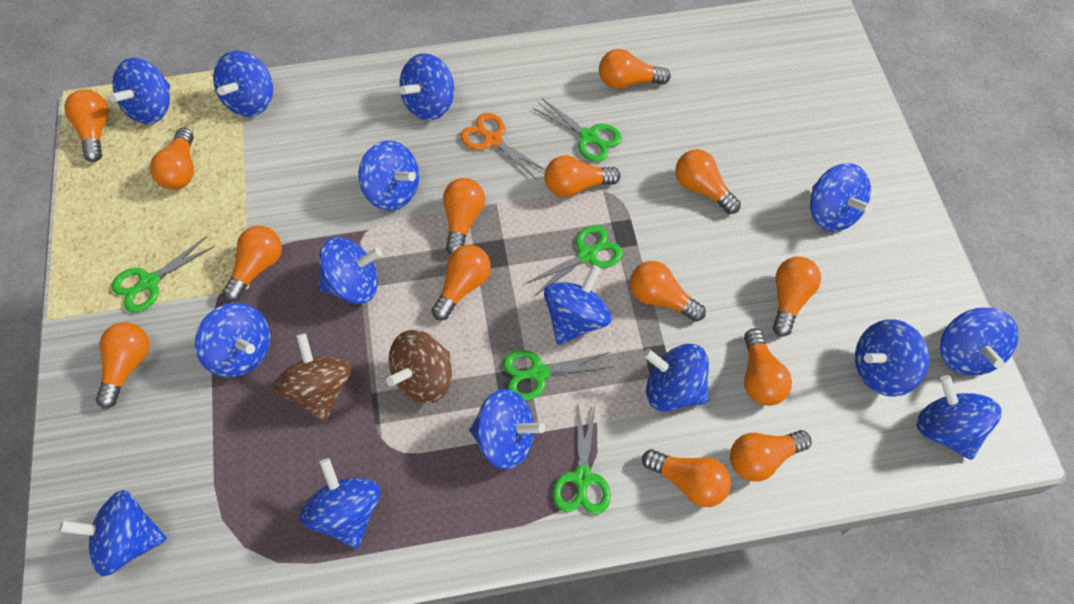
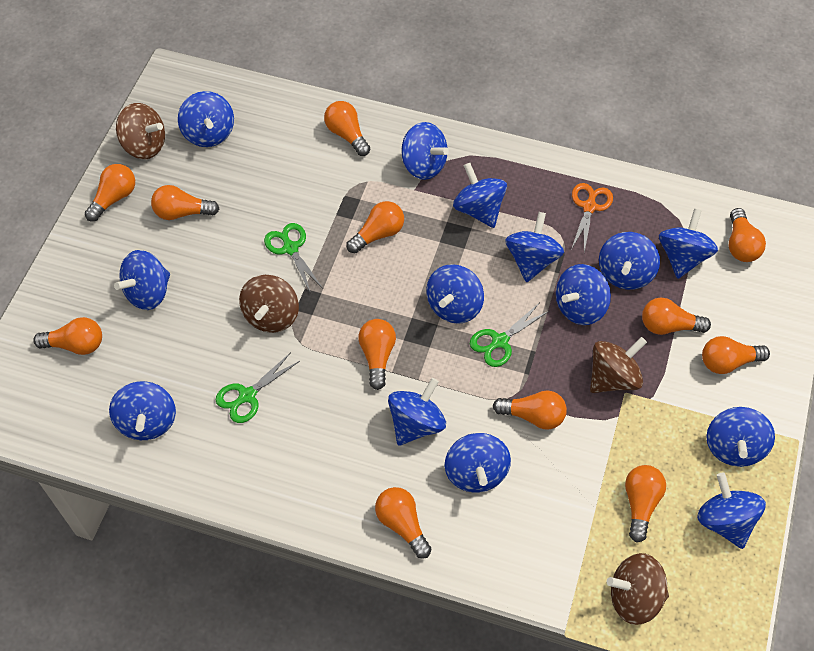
blue spinning top: 15 -> 14
brown spinning top: 2 -> 4
green scissors: 5 -> 3
orange light bulb: 14 -> 12

